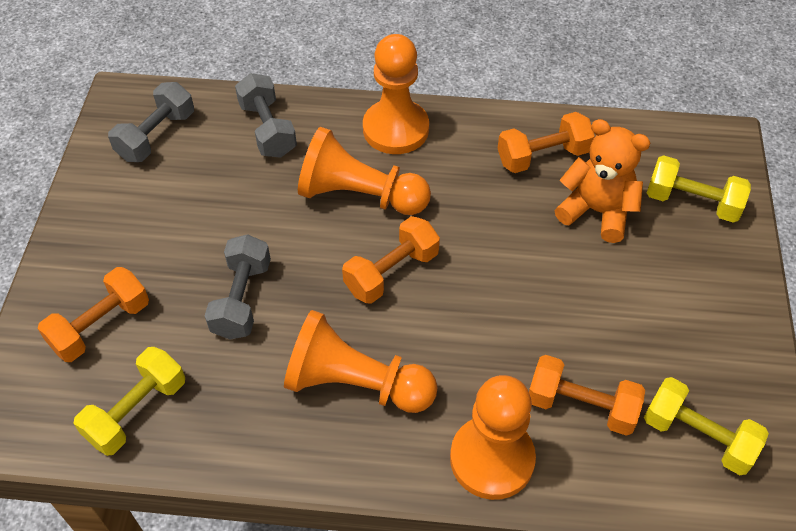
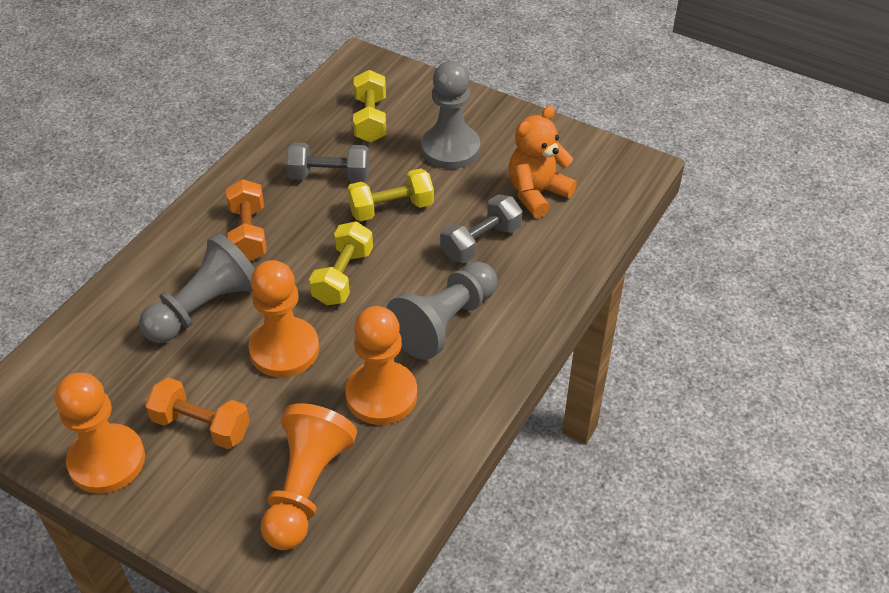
grey dumbbell: 3 -> 2
grey pawn: 0 -> 3
orange dumbbell: 4 -> 2

